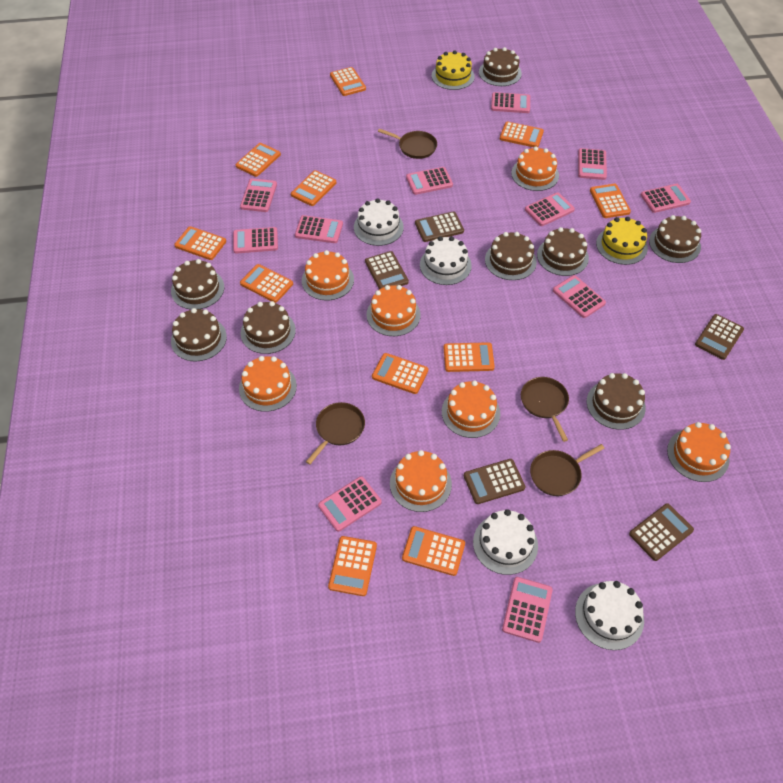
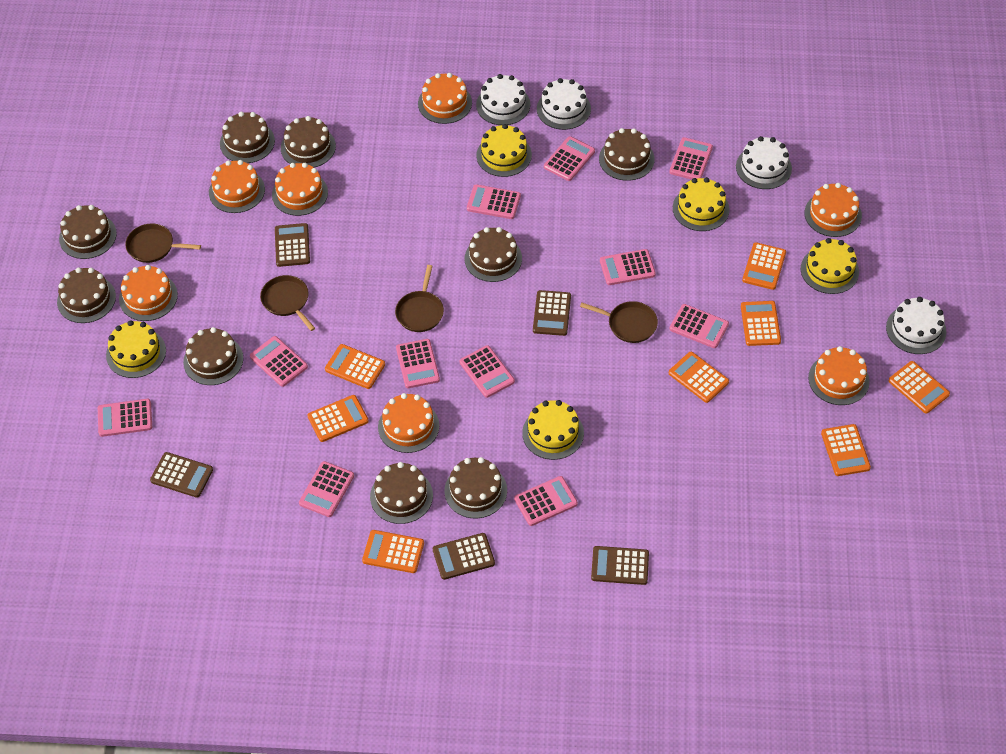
brown cake: 8 -> 9
orange calculator: 11 -> 8
yellow cake: 2 -> 5

